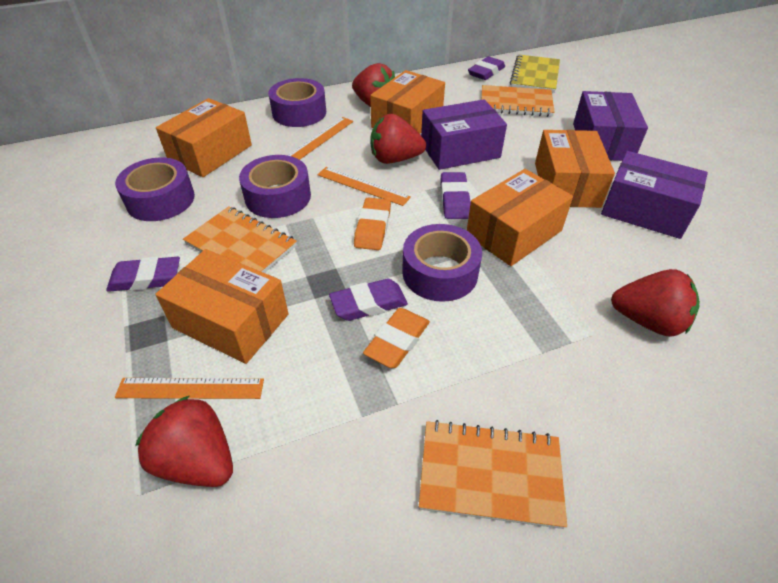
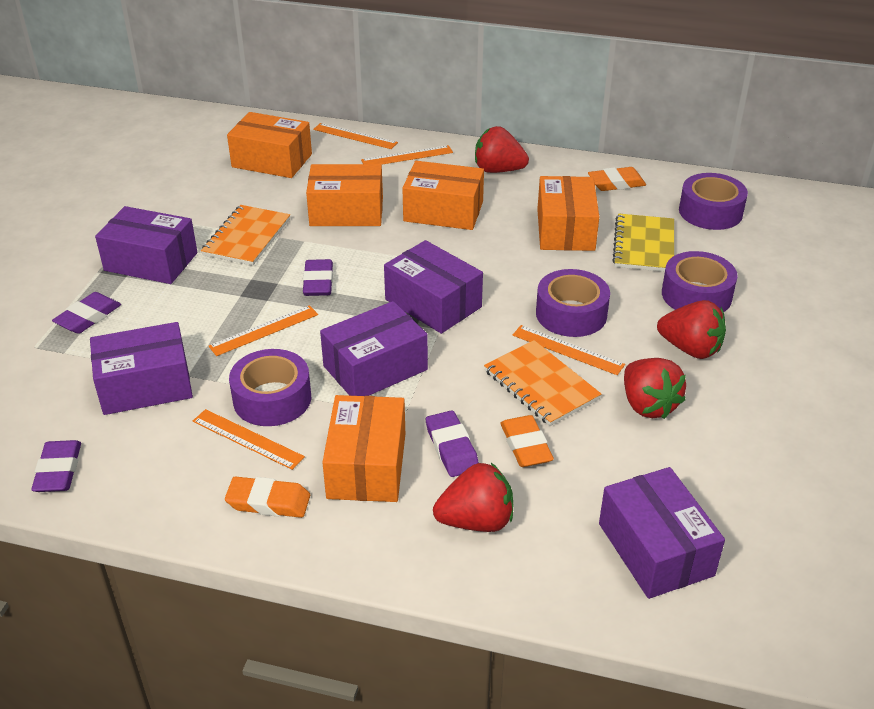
orange eraser: 2 -> 3
orange notebook: 3 -> 2
orange ruler: 3 -> 5
purple box: 3 -> 5

